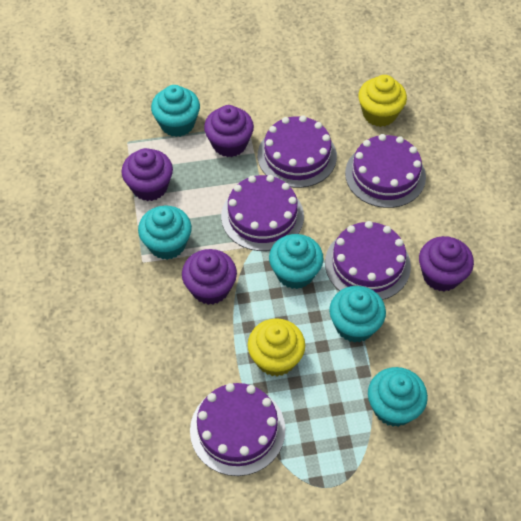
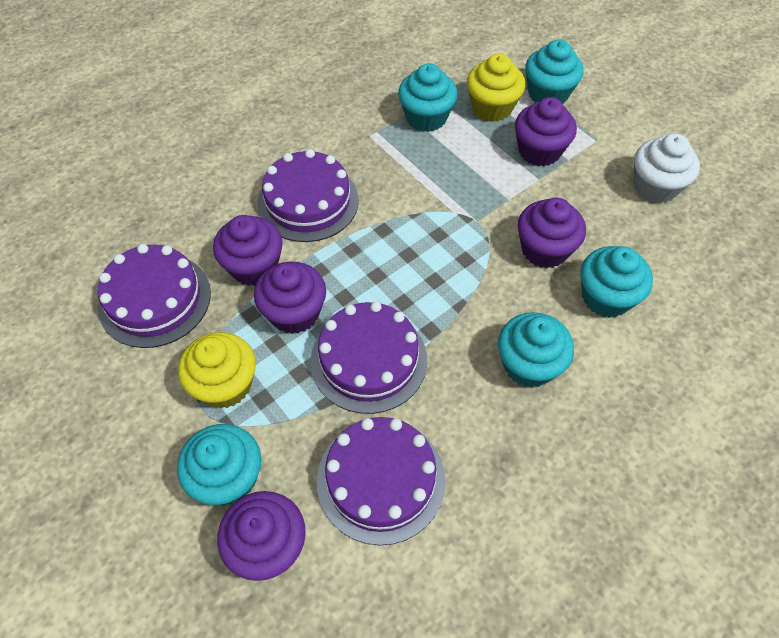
purple cake: 5 -> 4
purple cupcake: 4 -> 5
white cupcake: 0 -> 1

